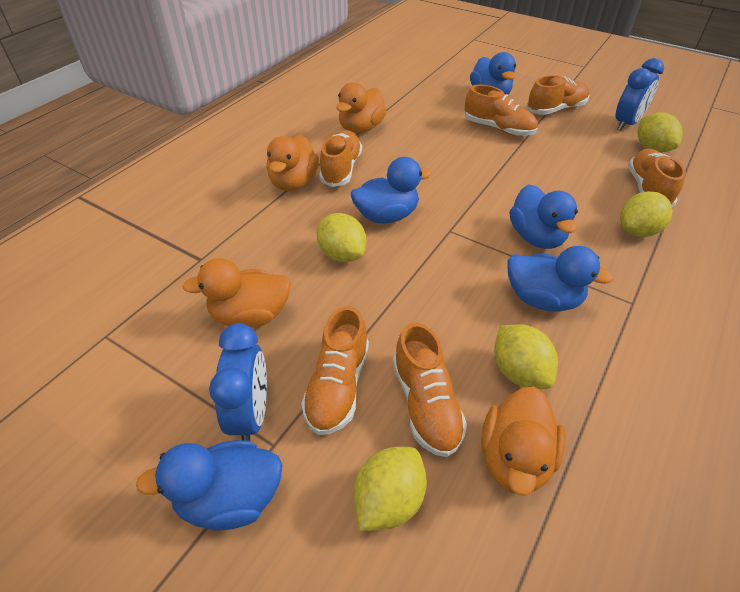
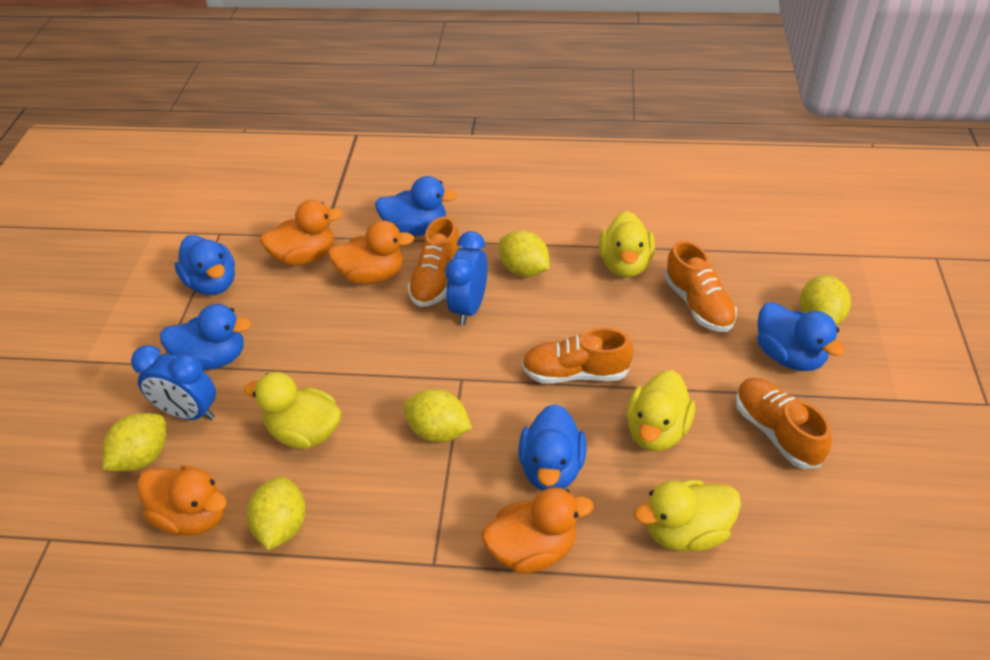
orange shoe: 6 -> 4
yellow duck: 0 -> 4

